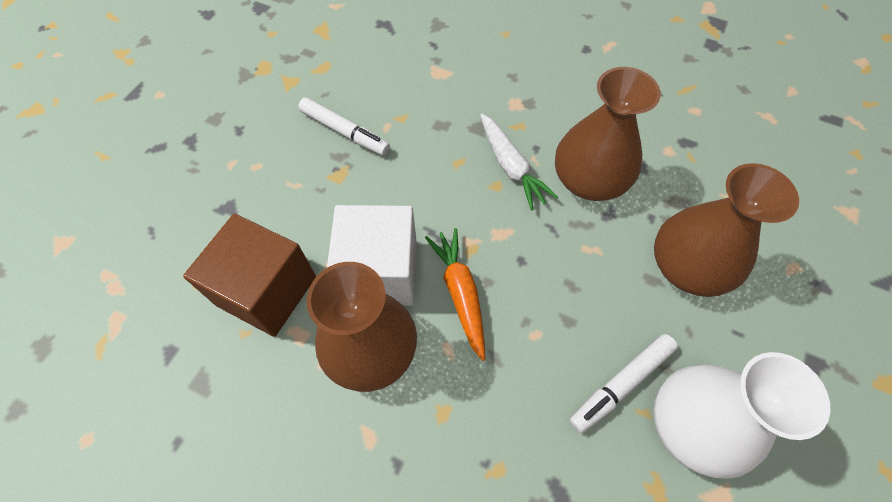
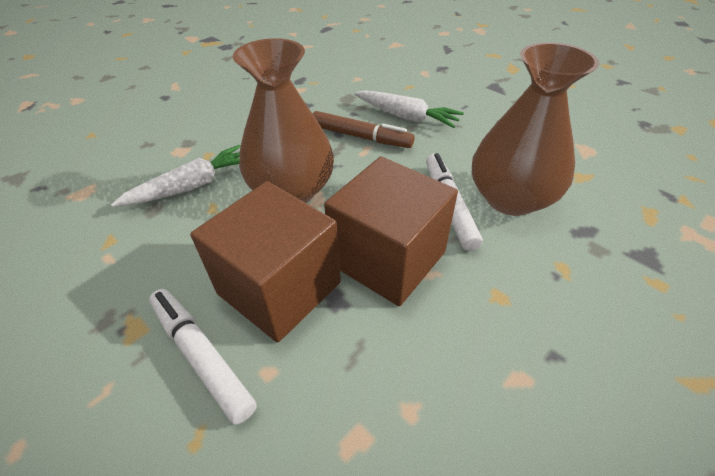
brown cube: 1 -> 2
brown marker: 0 -> 1
brown vase: 3 -> 2
orange carrot: 1 -> 0
white carrot: 1 -> 2
white cube: 1 -> 0
white vase: 1 -> 0

